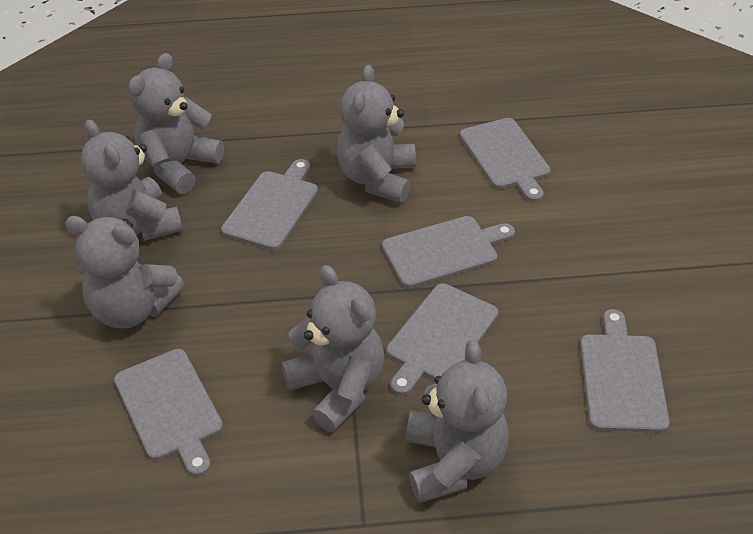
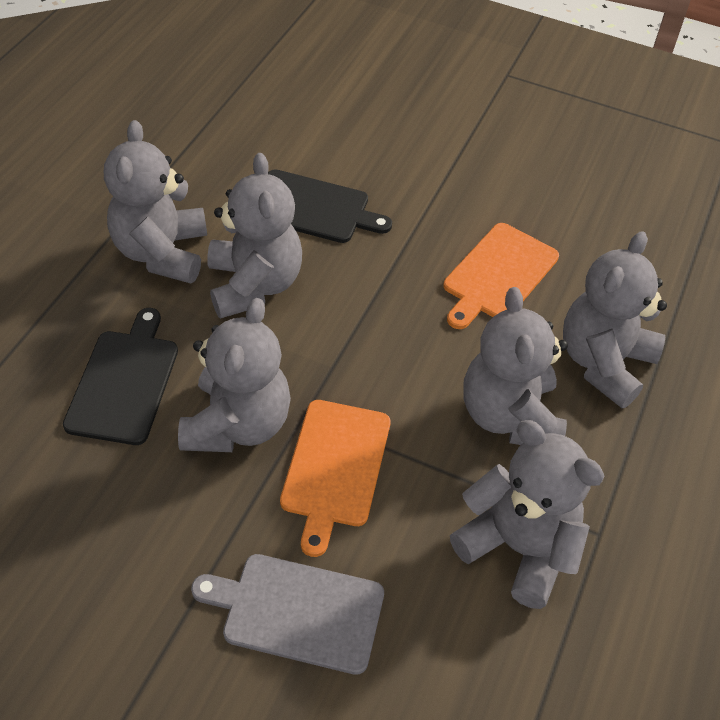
black cutting board: 0 -> 2
grey cutting board: 6 -> 1
orange cutting board: 0 -> 2

